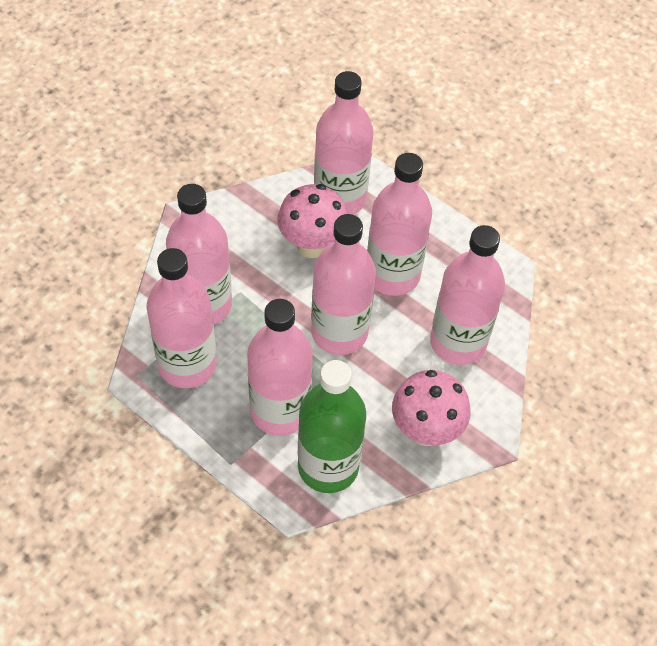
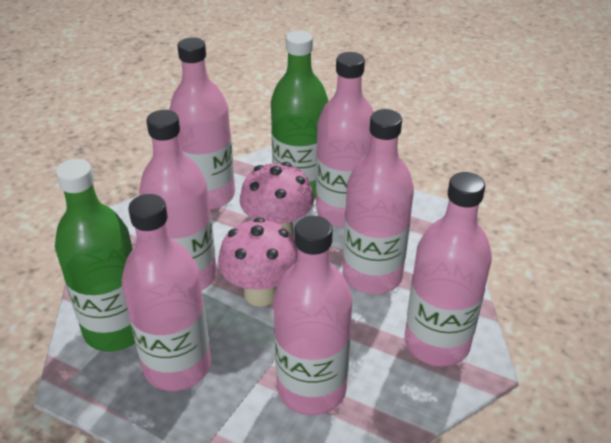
green bottle: 1 -> 2

